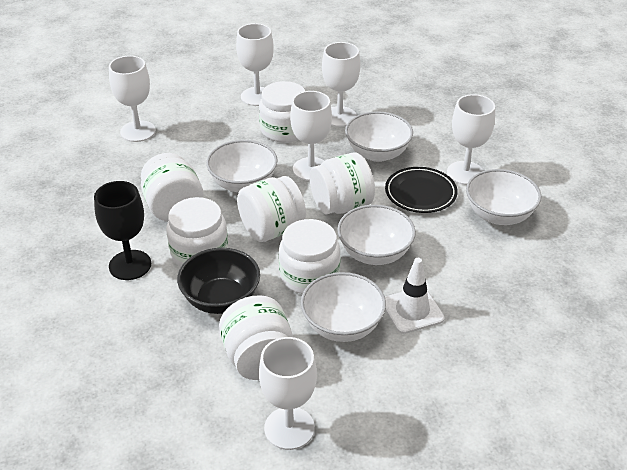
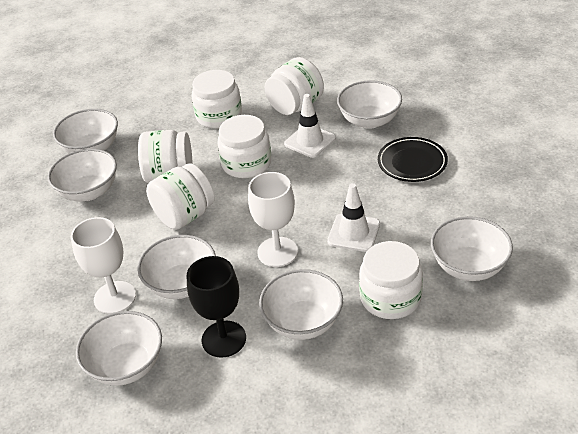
black bowl: 1 -> 0
white bowl: 5 -> 7
white goblet: 6 -> 2
white jar: 7 -> 6
white traffic cone: 1 -> 2

